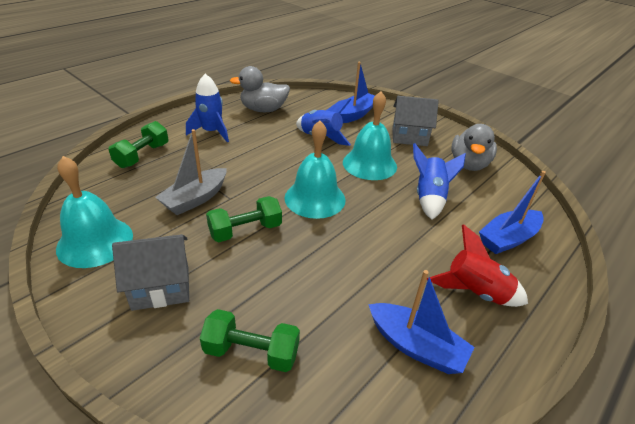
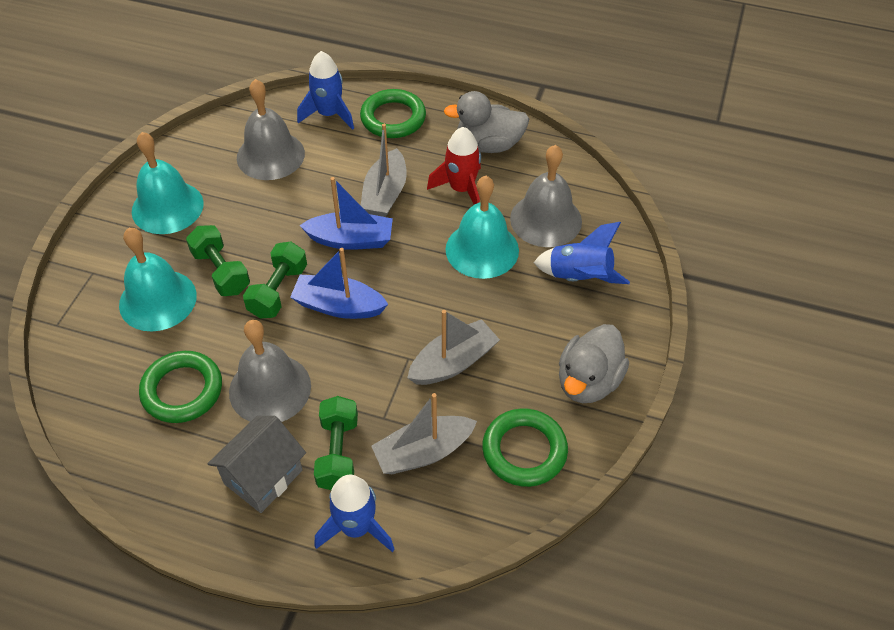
blue boat: 3 -> 2
green ring: 0 -> 3
grey bell: 0 -> 3
grey boat: 1 -> 3
grey house: 2 -> 1

